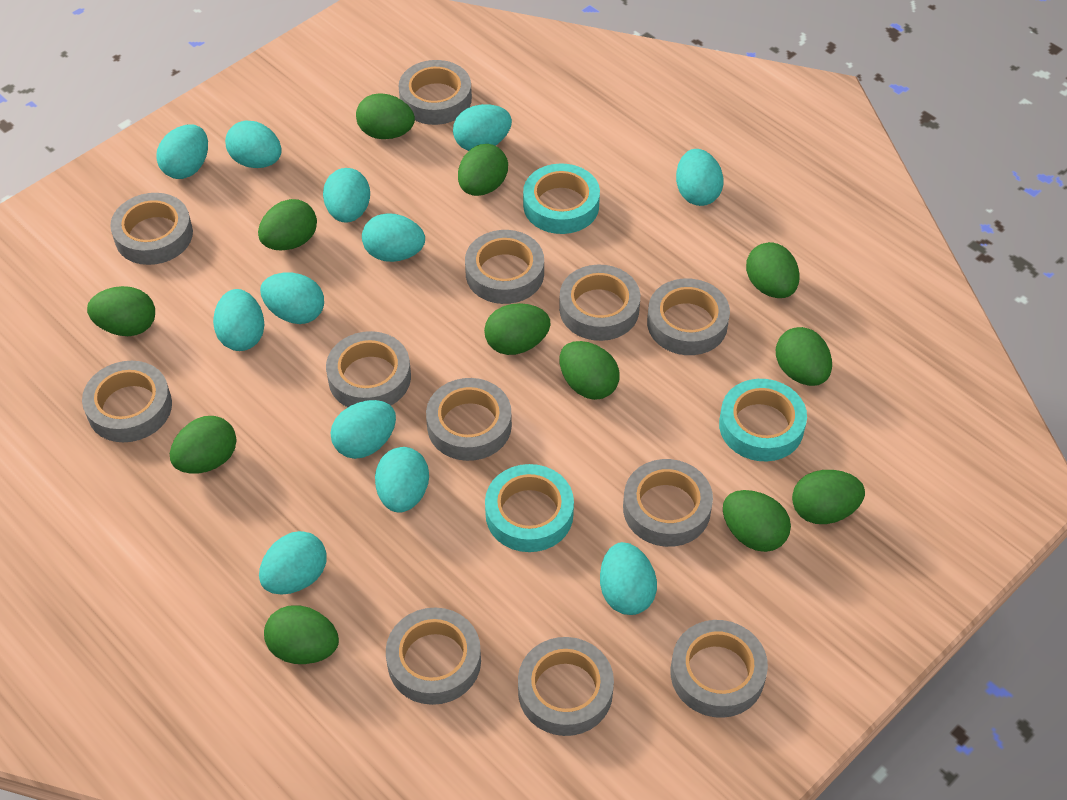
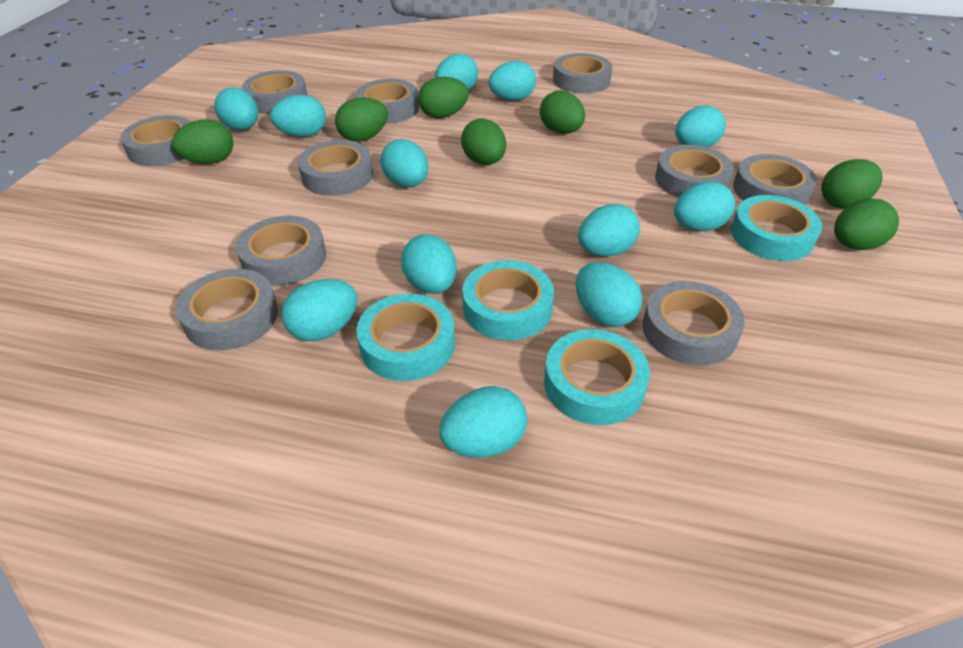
green egg: 12 -> 7
grey tape: 12 -> 10
turquoise tape: 3 -> 4

